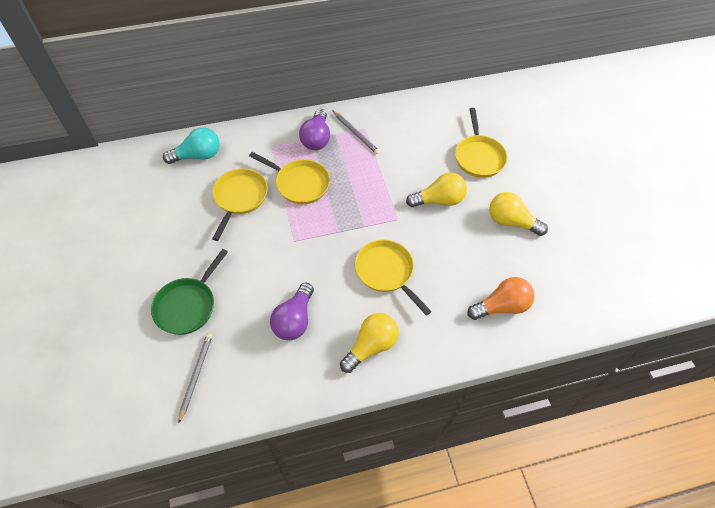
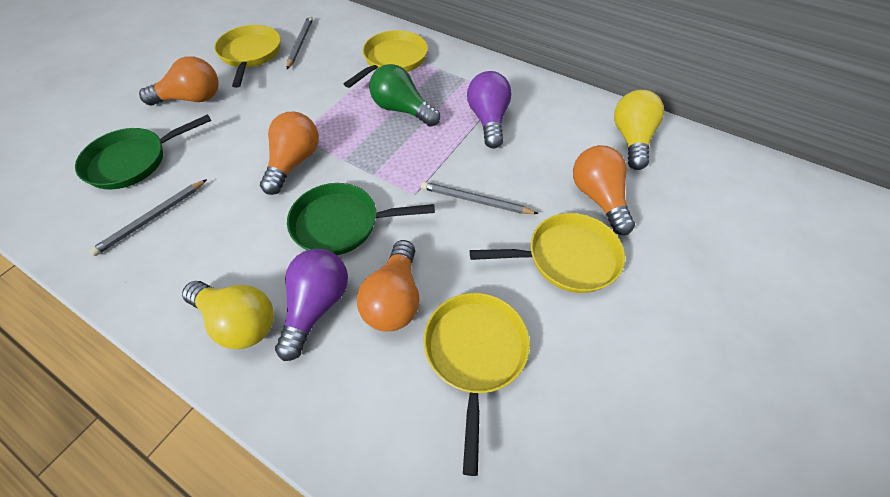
green light bulb: 0 -> 1
green pan: 1 -> 2
grey pencil: 2 -> 3
orange light bulb: 1 -> 4
turquoise light bulb: 1 -> 0
yellow light bulb: 3 -> 2

